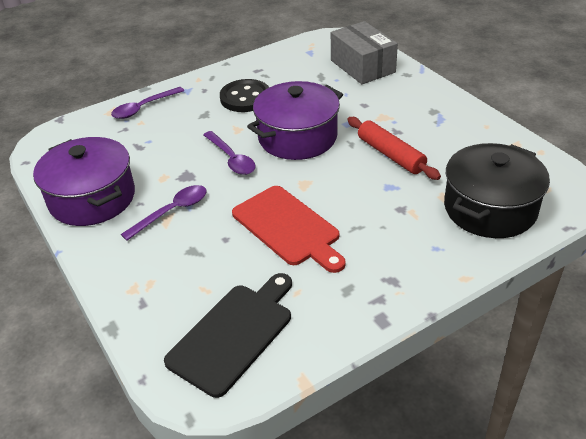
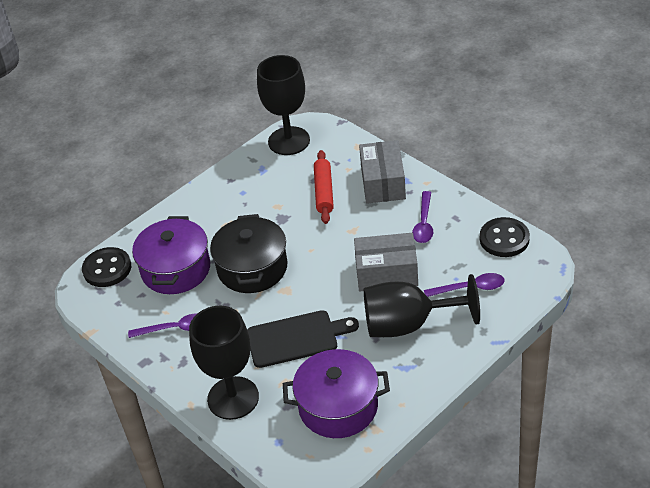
black button: 1 -> 2
black goblet: 0 -> 3
grey box: 1 -> 2
red cutting board: 1 -> 0

